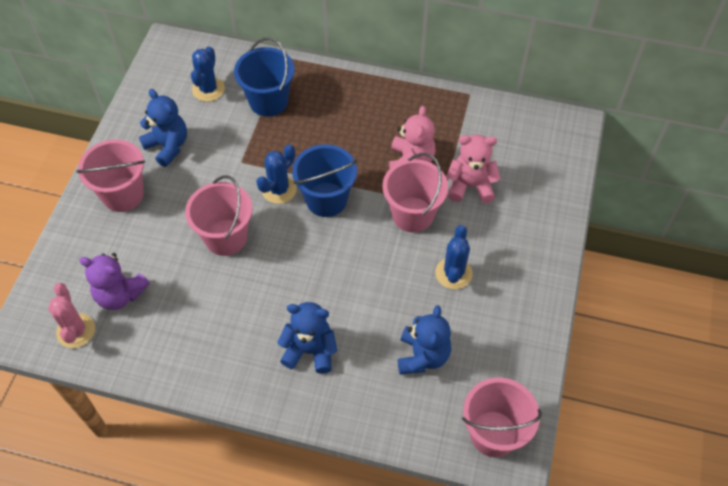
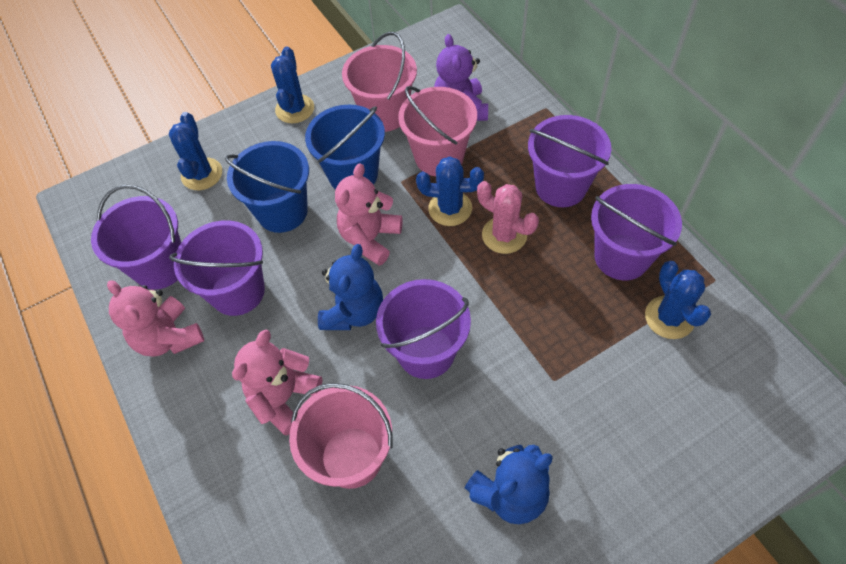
blue cactus: 3 -> 4
blue teddy bear: 3 -> 2
pink bucket: 4 -> 3
pink teddy bear: 2 -> 3
purple bucket: 0 -> 5

